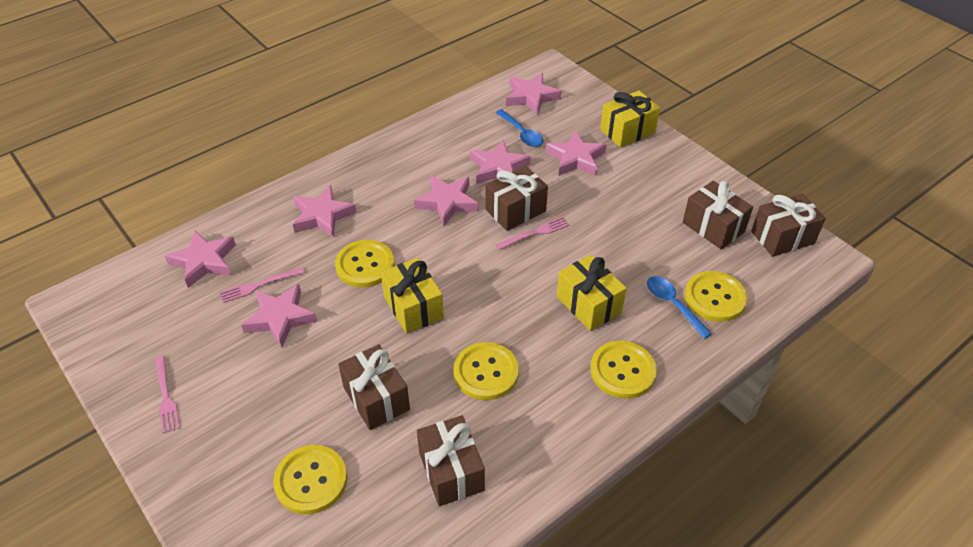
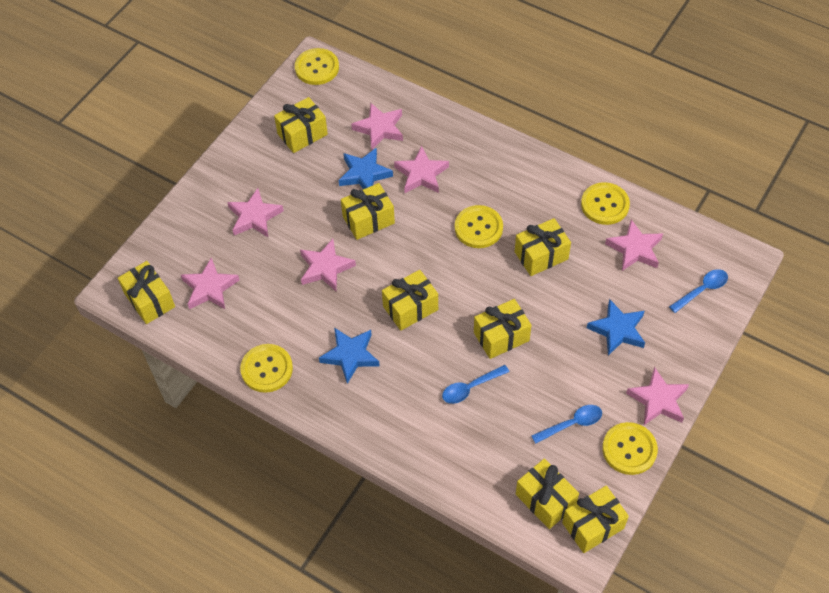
blue spoon: 2 -> 3
blue star: 0 -> 3
brown gift: 5 -> 0
pink fork: 3 -> 0
yellow gift: 3 -> 8

